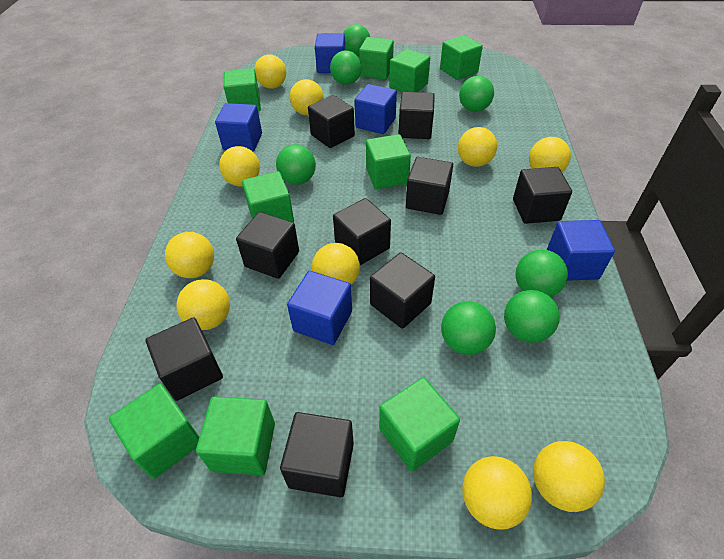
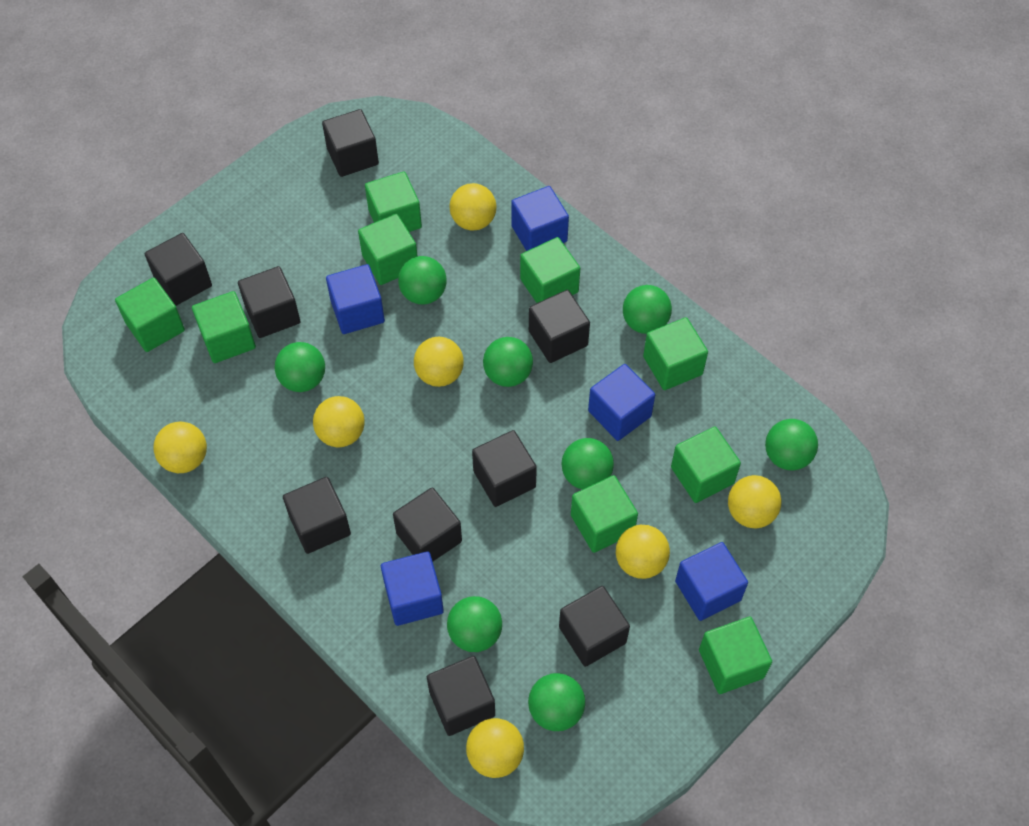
green ball: 7 -> 8
yellow ball: 10 -> 7

